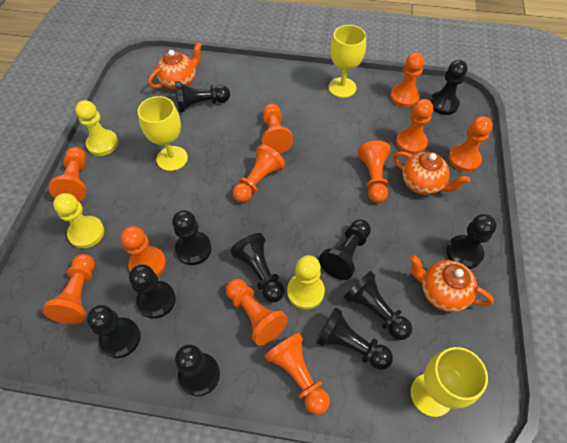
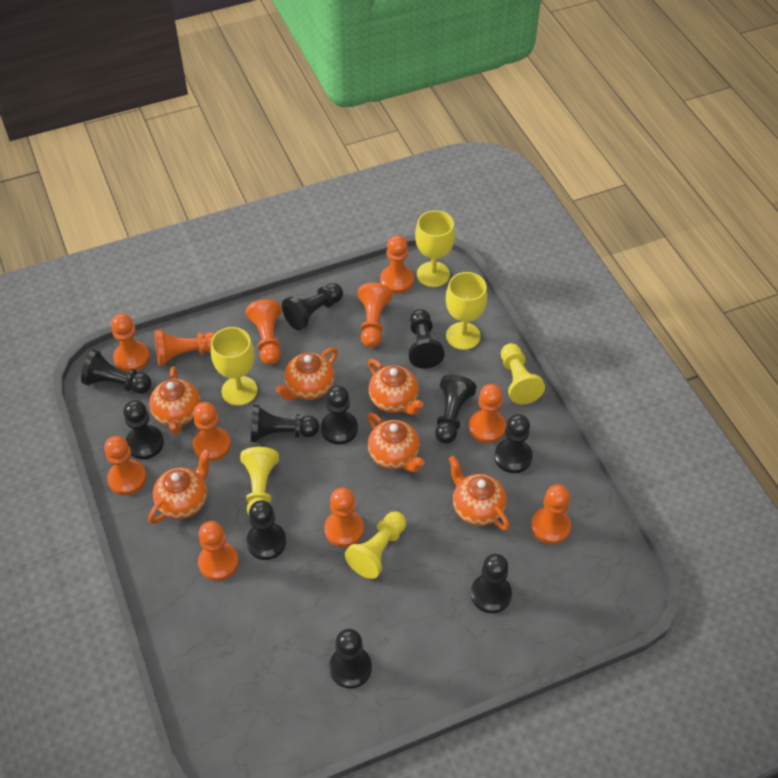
orange teapot: 3 -> 6

